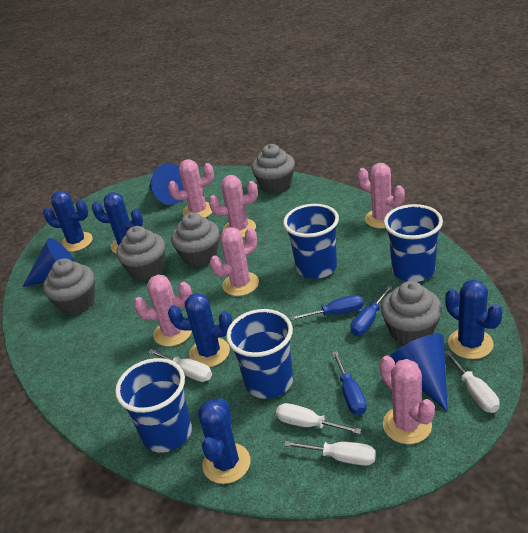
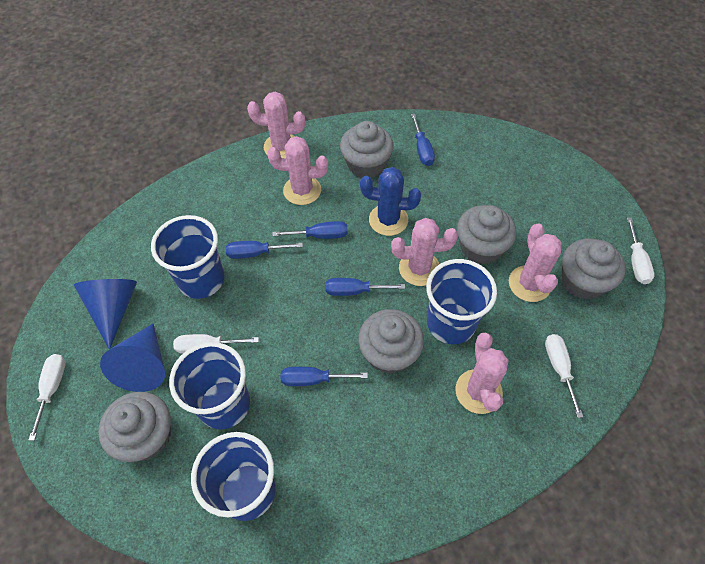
blue cactus: 5 -> 1
blue cone: 3 -> 2
blue screwdriver: 3 -> 5
pink cactus: 6 -> 5

